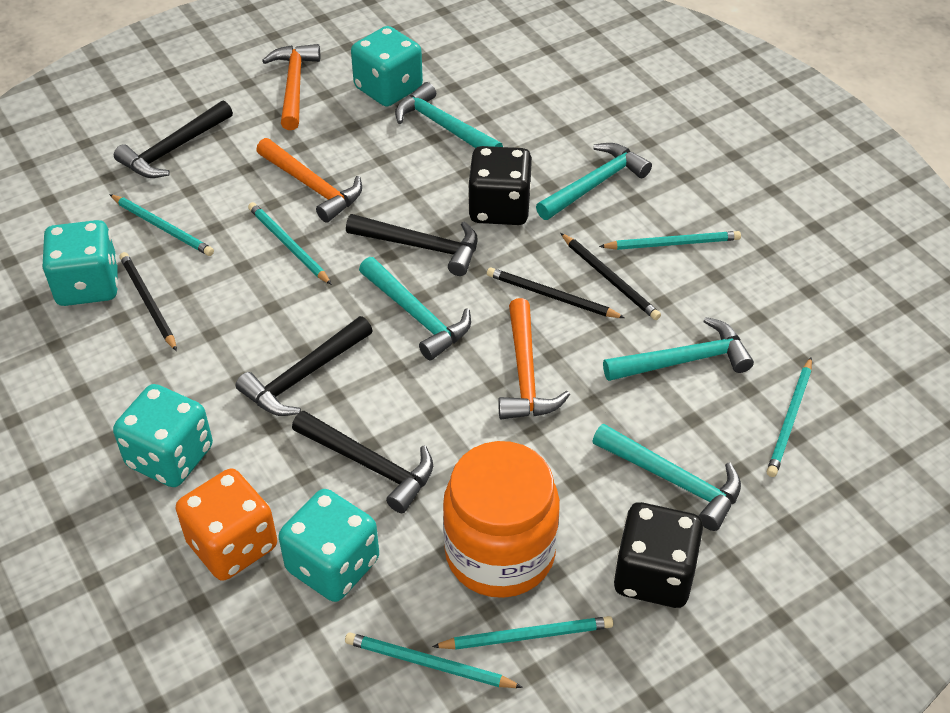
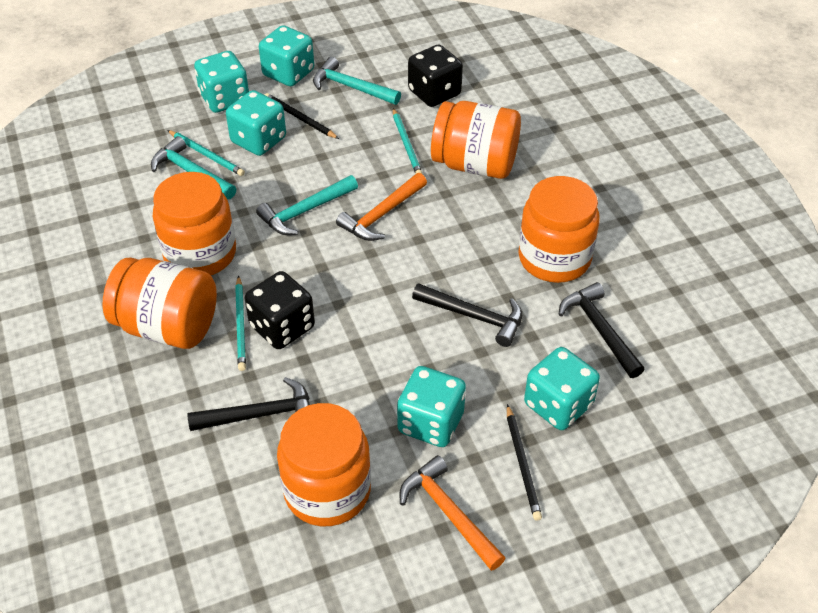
black hammer: 4 -> 3
black pencil: 3 -> 2
orange dice: 1 -> 0
orange hammer: 3 -> 2
orange jar: 1 -> 5
turquoise dice: 4 -> 5
turquoise hammer: 5 -> 3
turquoise pencil: 6 -> 3

